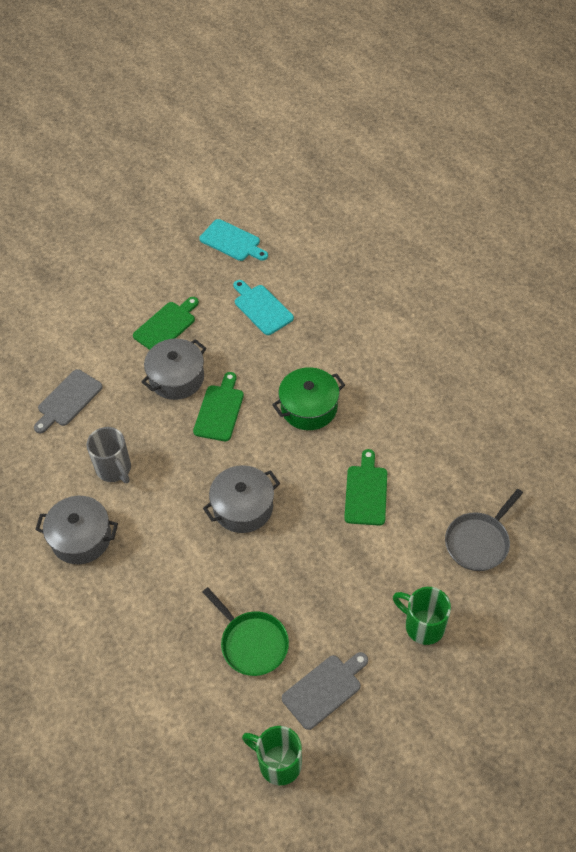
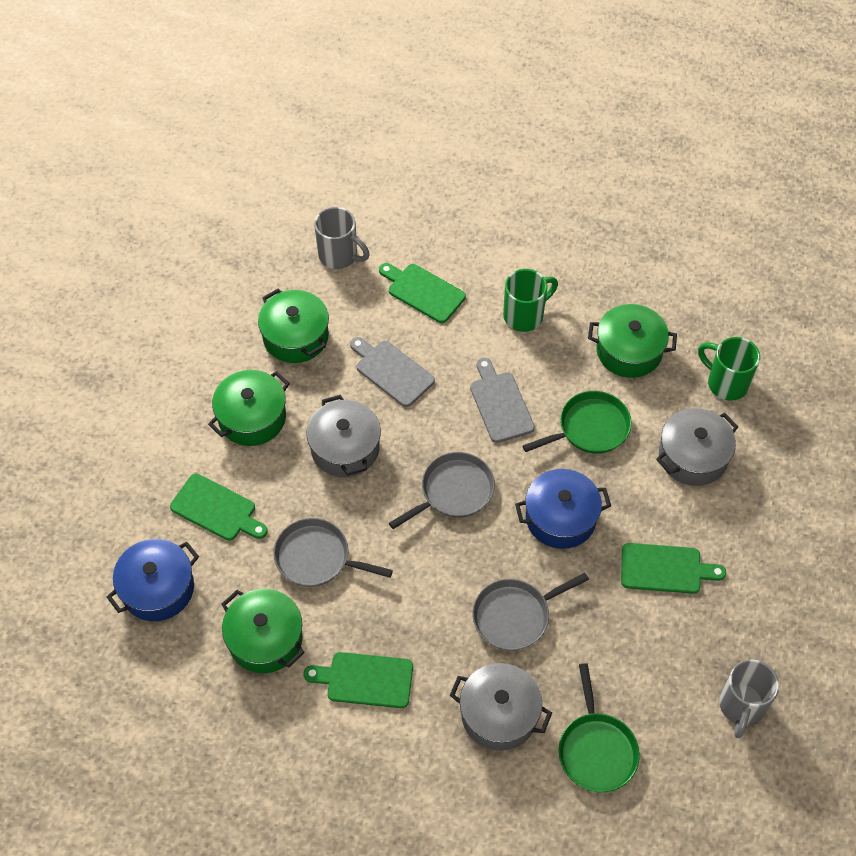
blue pot: 0 -> 2
green cutting board: 3 -> 4
green pan: 1 -> 2
green pot: 1 -> 4
grey mug: 1 -> 2
grey pan: 1 -> 3
turquoise cutting board: 2 -> 0

